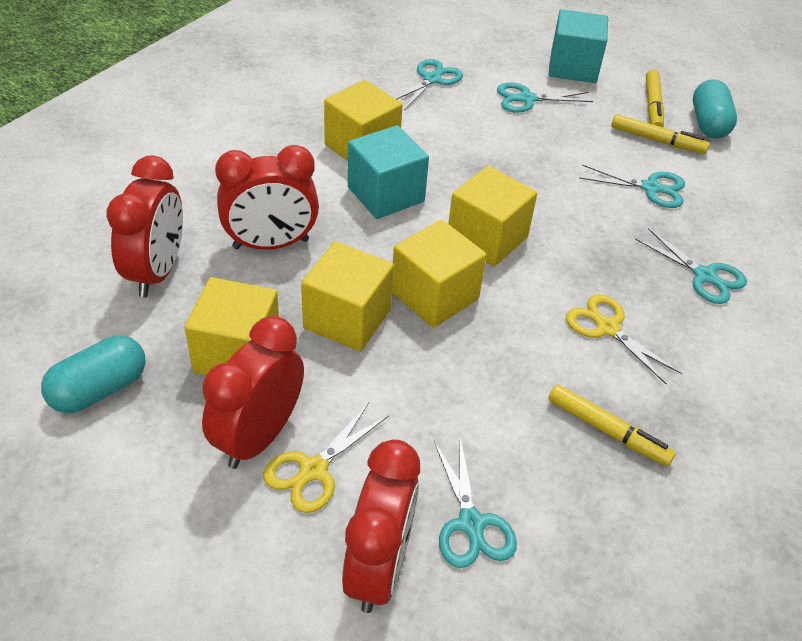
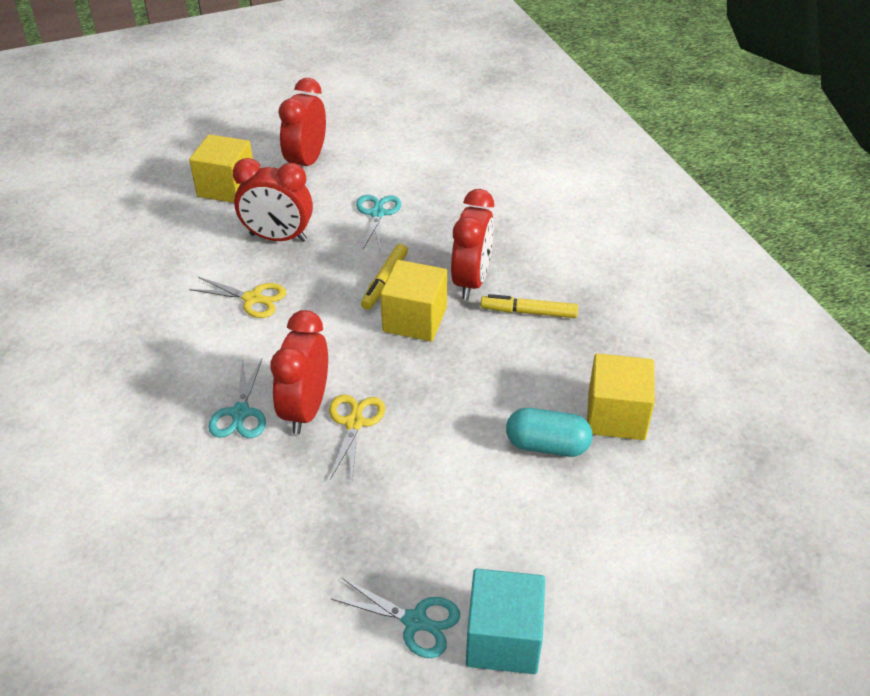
turquoise capsule: 2 -> 1
turquoise cube: 2 -> 1
turquoise scissors: 5 -> 3
yellow cube: 5 -> 3
yellow marker: 3 -> 2

